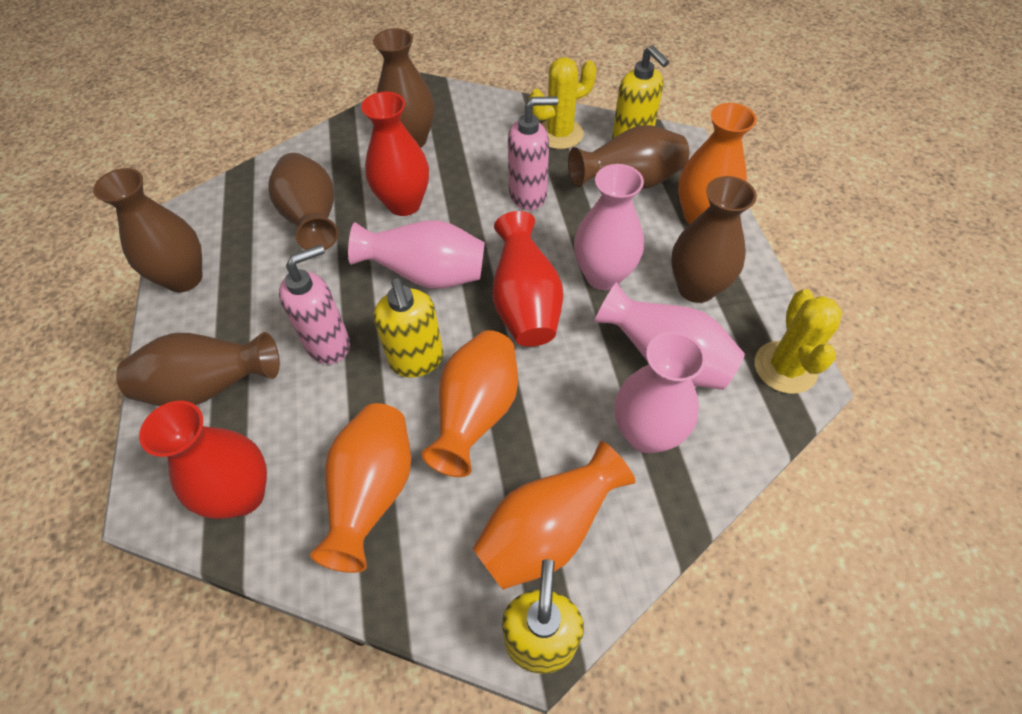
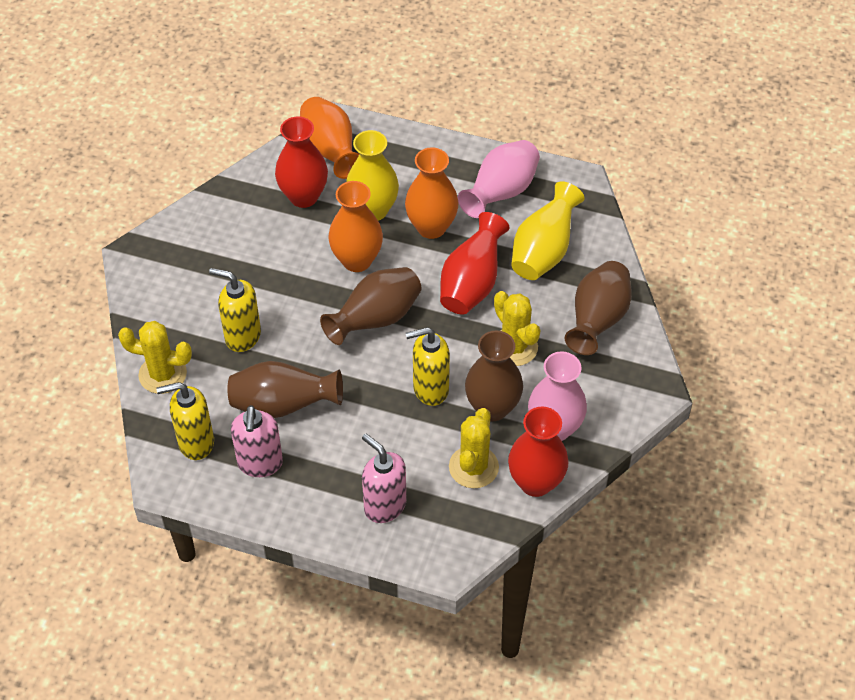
brown vase: 6 -> 4
orange vase: 4 -> 3
pink vase: 4 -> 2
yellow cactus: 2 -> 3
yellow vase: 0 -> 2

